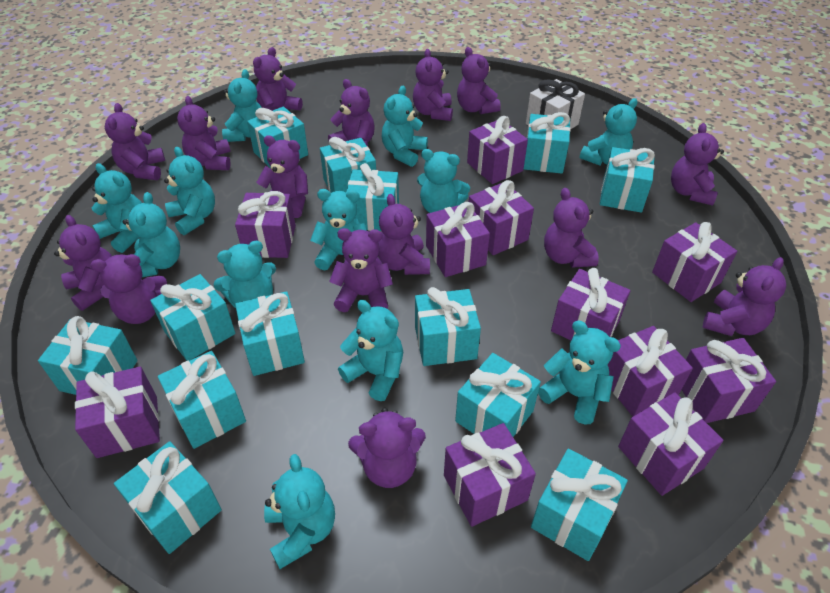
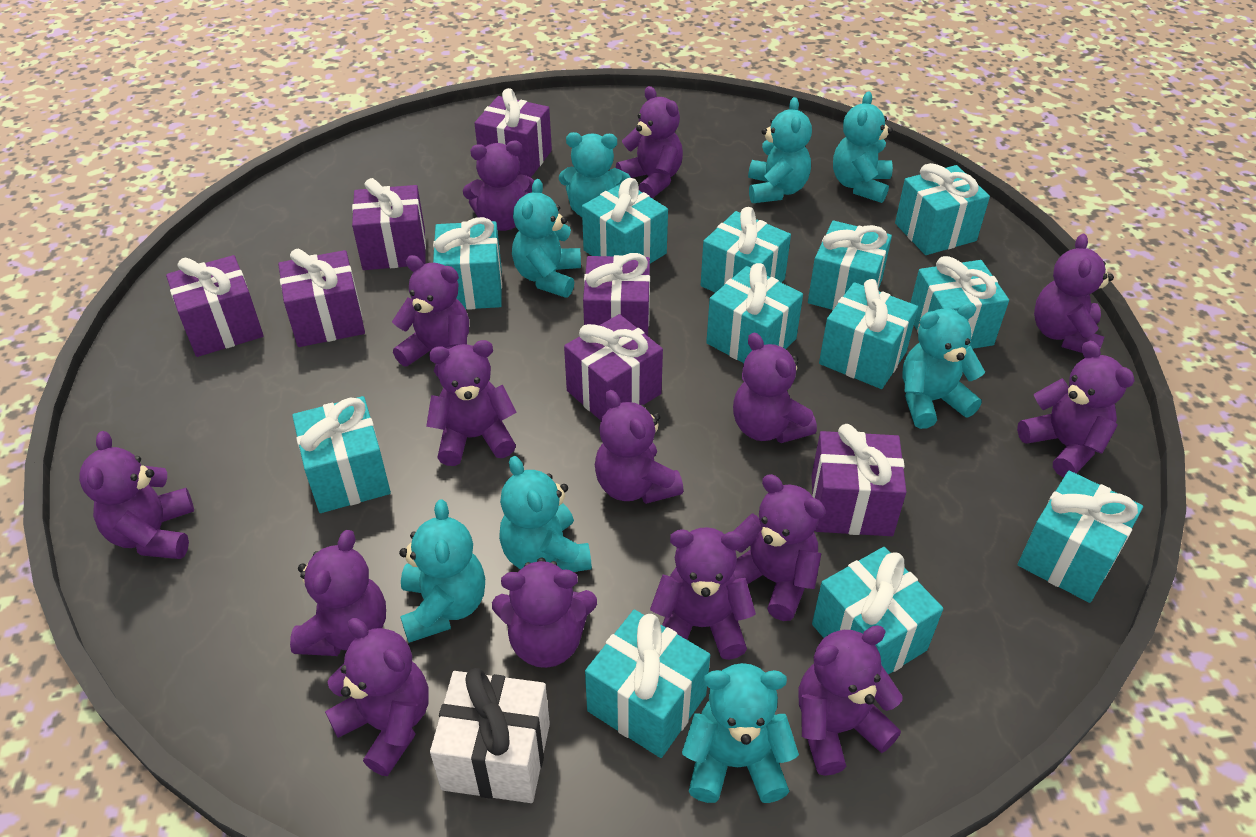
purple gift: 11 -> 7
turquoise gift: 13 -> 12
turquoise teddy bear: 12 -> 8

